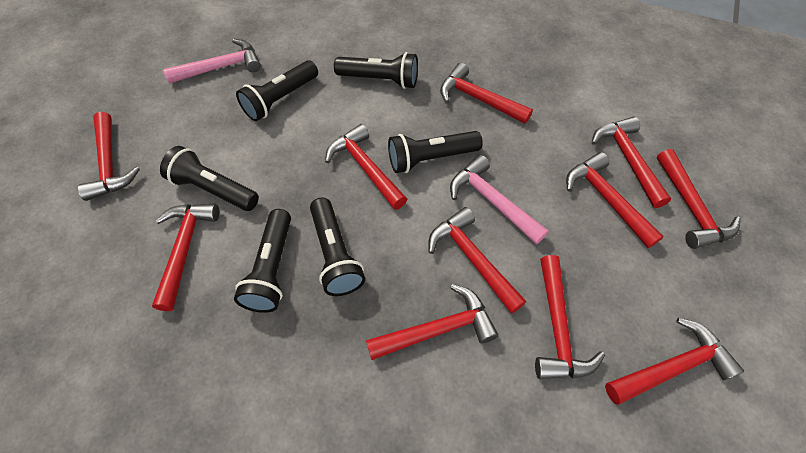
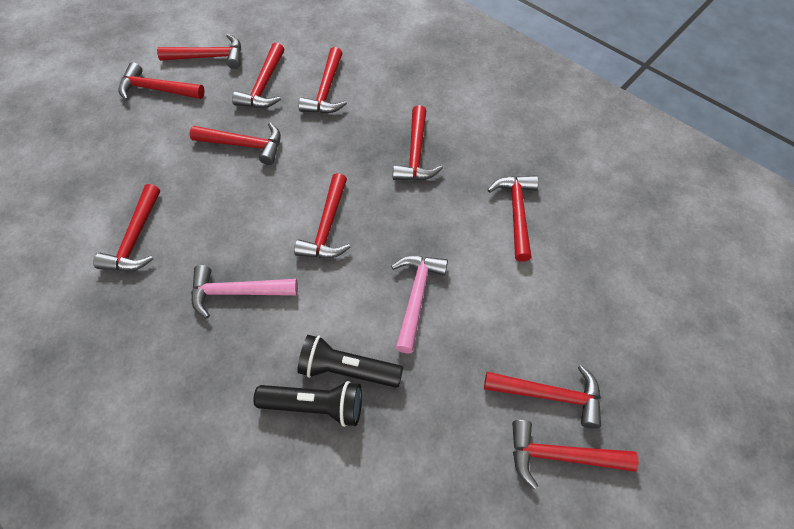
black flashlight: 6 -> 2

